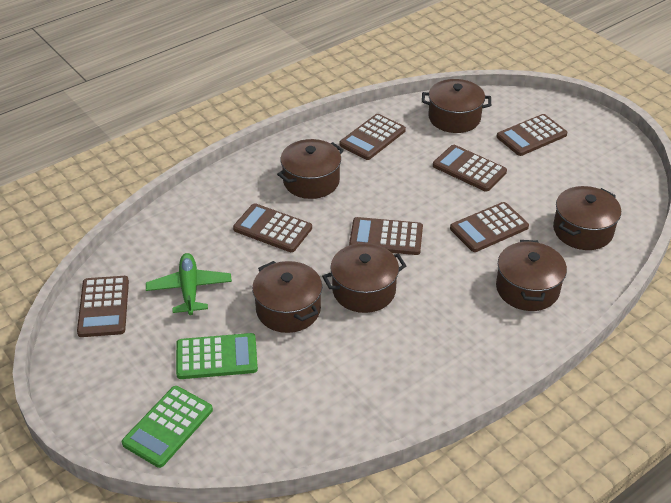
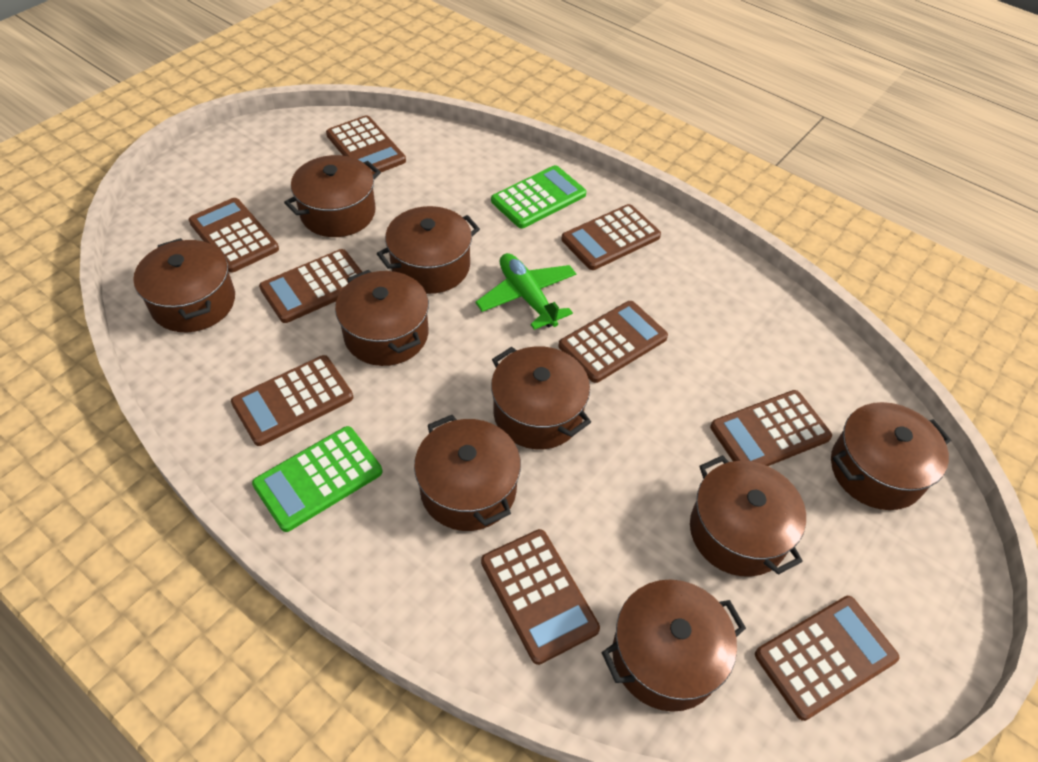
brown calculator: 7 -> 9
brown pot: 6 -> 9

